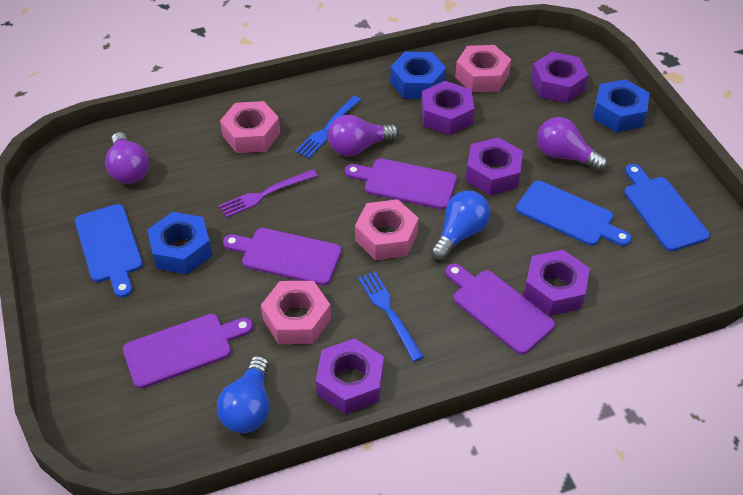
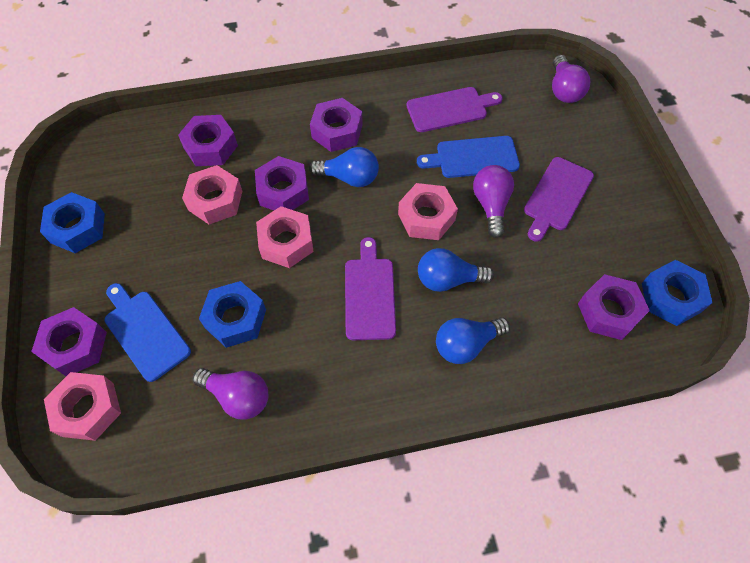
blue cutting board: 3 -> 2
blue fork: 2 -> 0
blue light bulb: 2 -> 3
purple cutting board: 4 -> 3
purple fork: 1 -> 0

